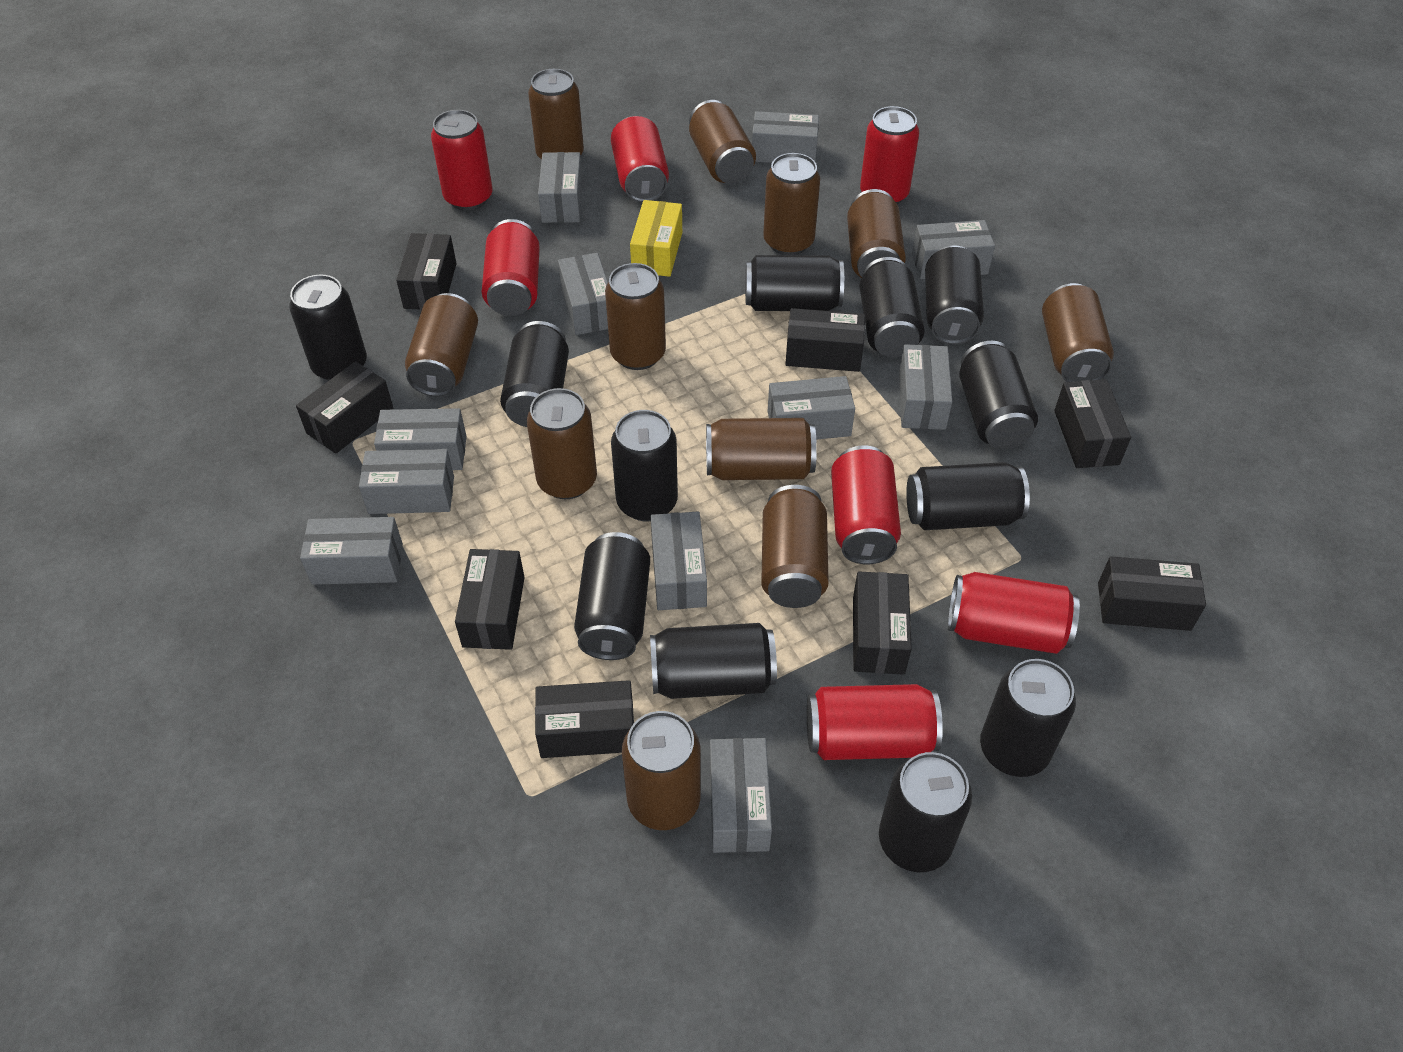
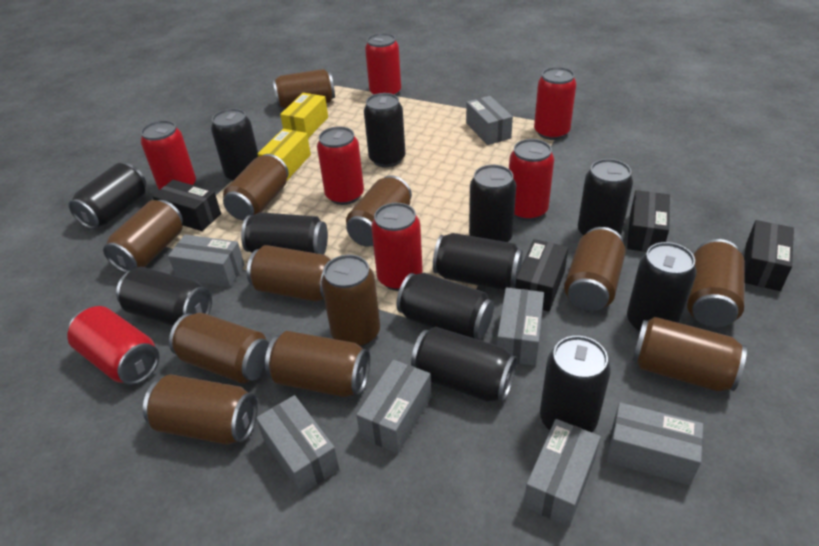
black box: 8 -> 4
brown can: 11 -> 12
grey box: 11 -> 7
yellow box: 1 -> 2

